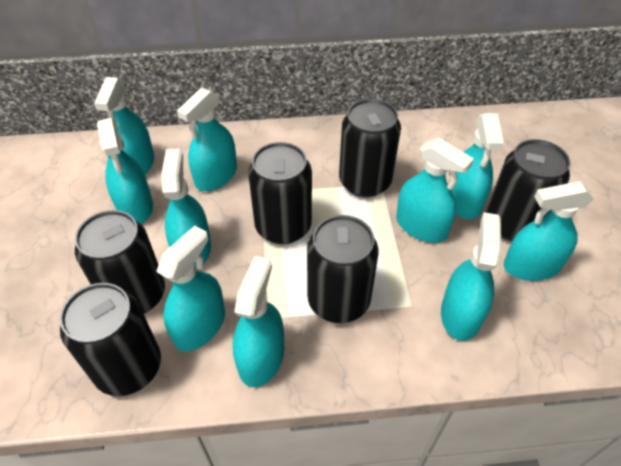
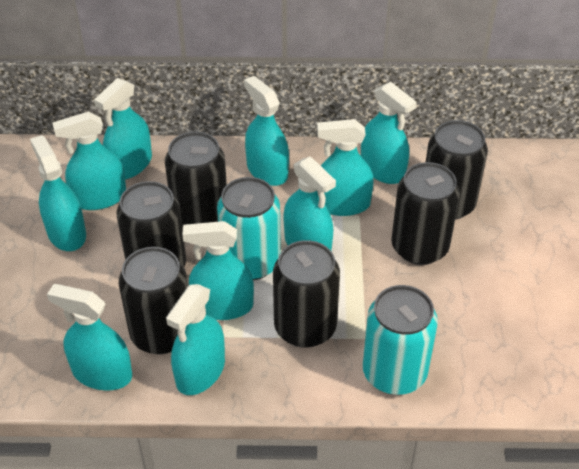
turquoise can: 0 -> 2

